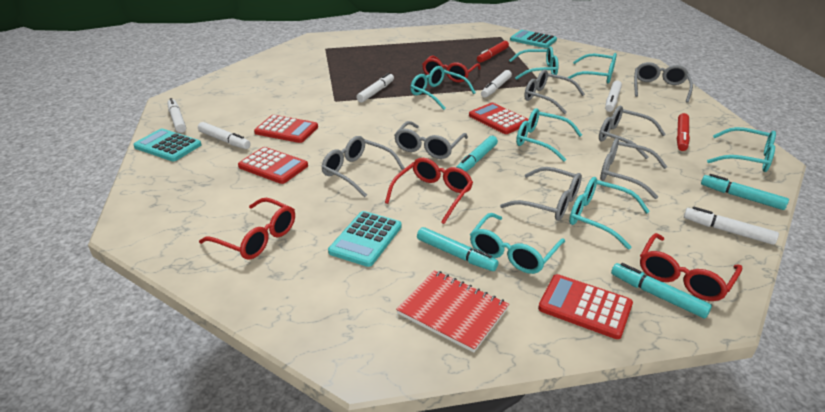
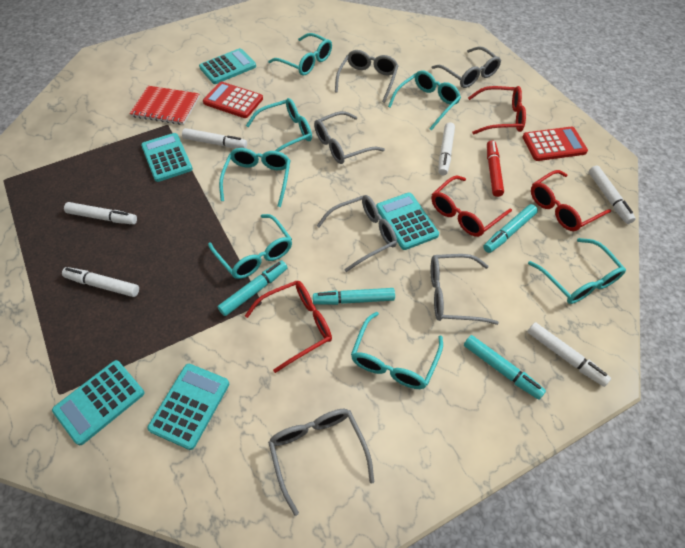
grey glasses: 7 -> 6
red calculator: 4 -> 2
red marker: 2 -> 1
turquoise calculator: 3 -> 5

